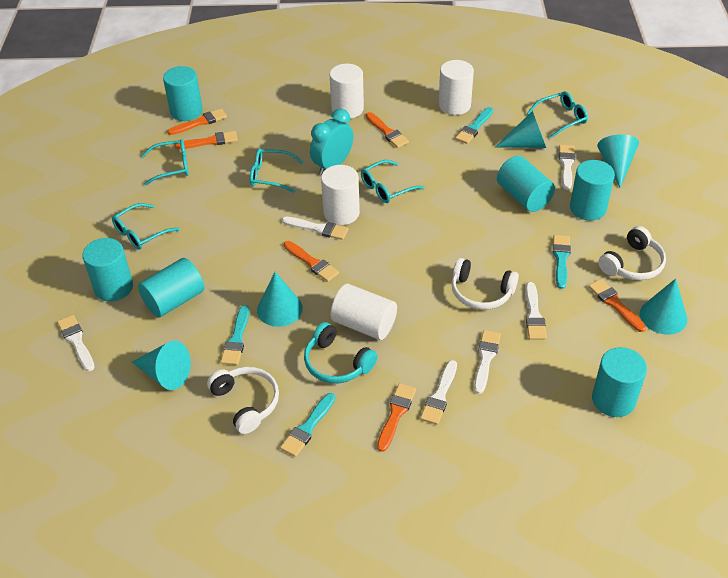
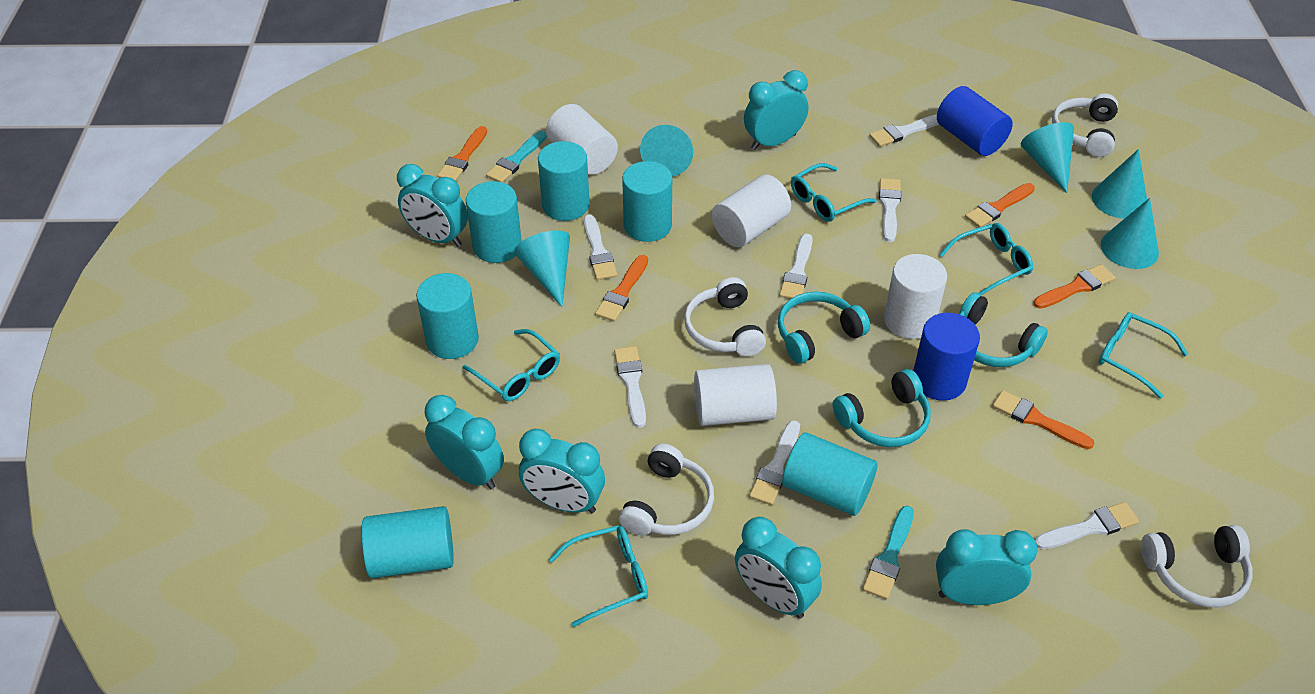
blue cylinder: 0 -> 2
orange brush: 6 -> 5
turquoise brush: 4 -> 2
turquoise clock: 1 -> 6
turquoise headphones: 1 -> 3
white brush: 6 -> 7
white headphones: 3 -> 4

